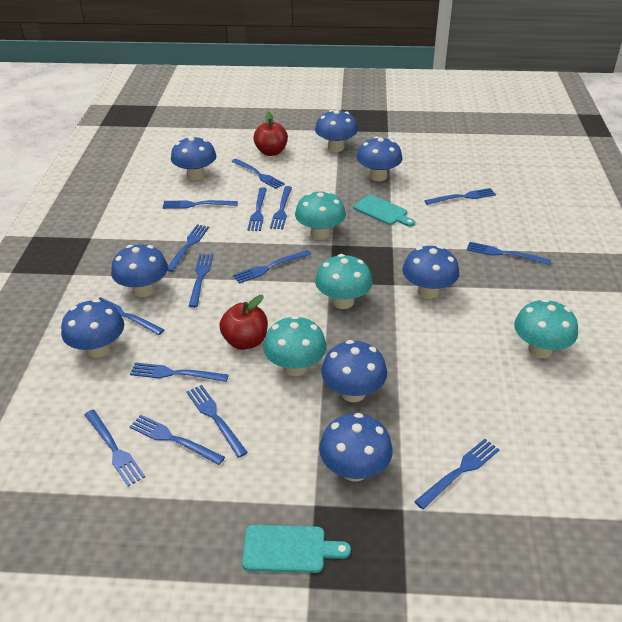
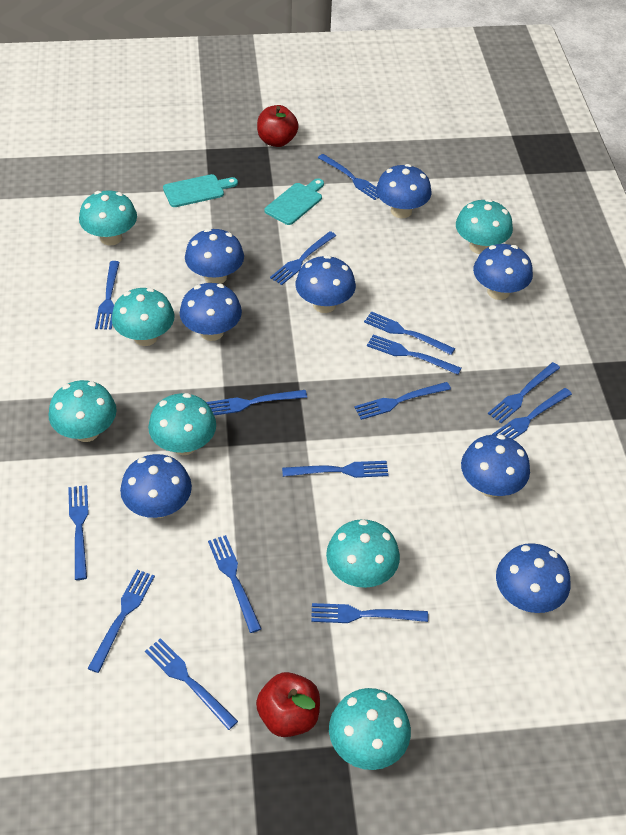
turquoise mushroom: 4 -> 7

